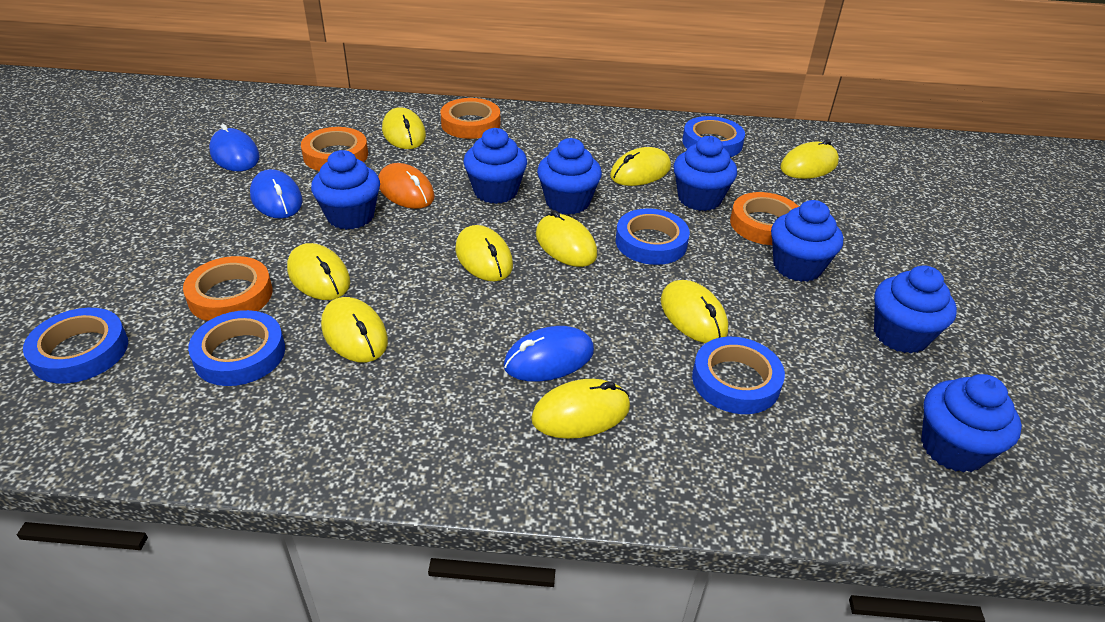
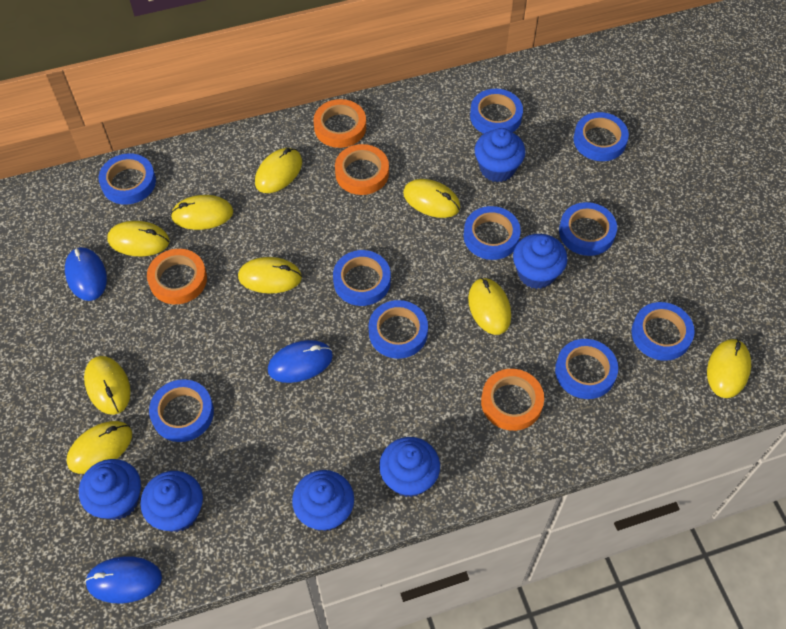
blue cupcake: 7 -> 6
blue tape: 5 -> 10
orange mouse: 1 -> 0

